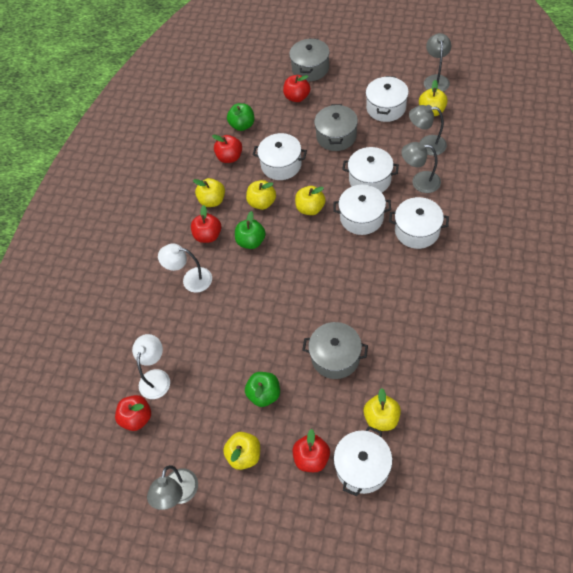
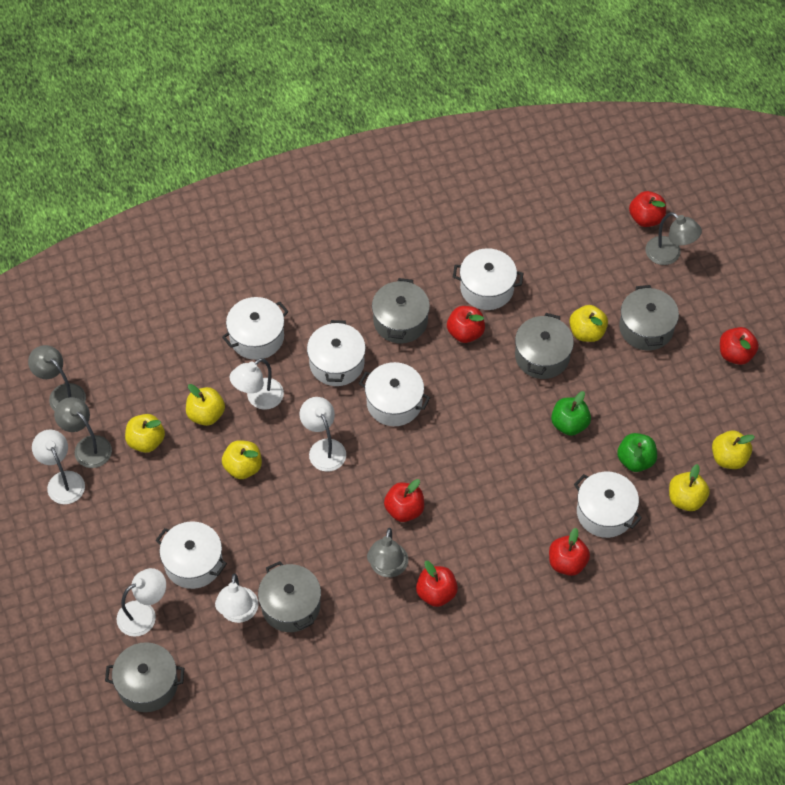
green apple: 3 -> 2
grey pot: 3 -> 5
red apple: 5 -> 6
white lamp: 2 -> 5

